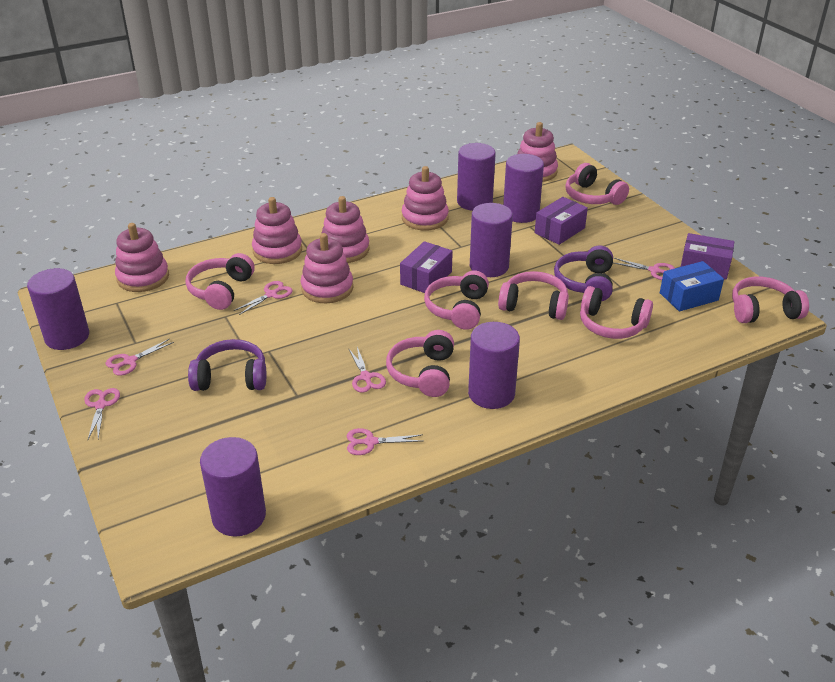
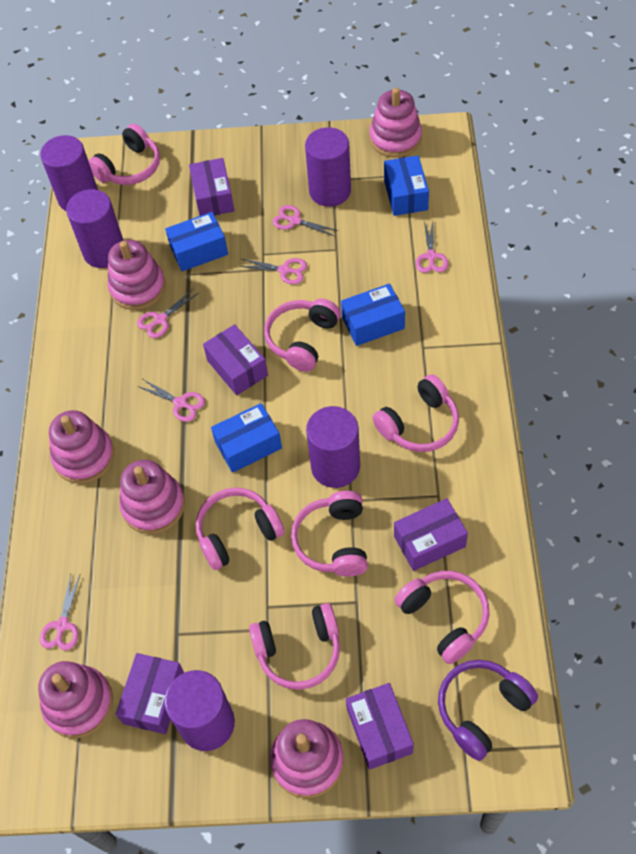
blue box: 1 -> 4
purple box: 3 -> 5
purple cylinder: 6 -> 5
purple headphones: 2 -> 1

